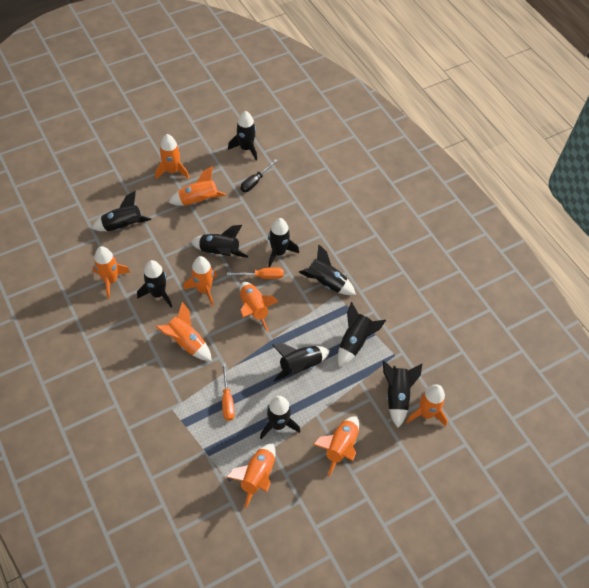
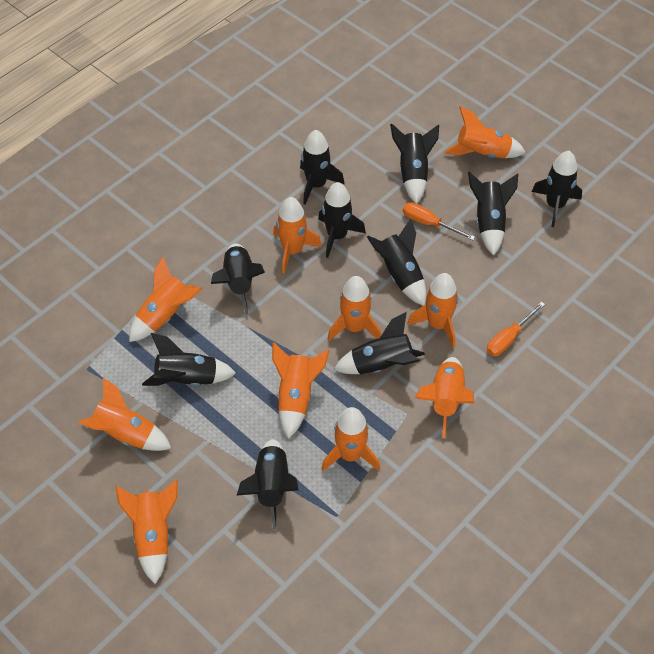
black screwdriver: 1 -> 0
orange rocket: 9 -> 10

